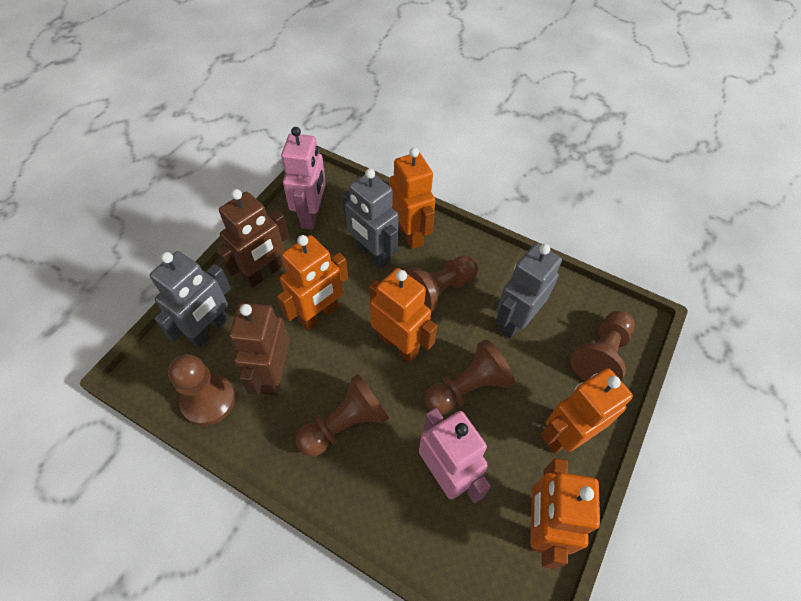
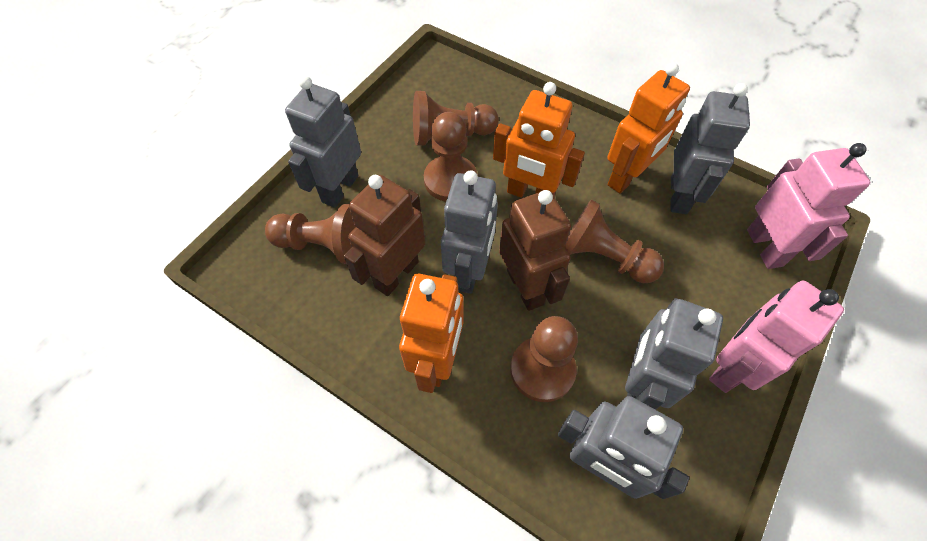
grey robot: 3 -> 5
orange robot: 5 -> 3

